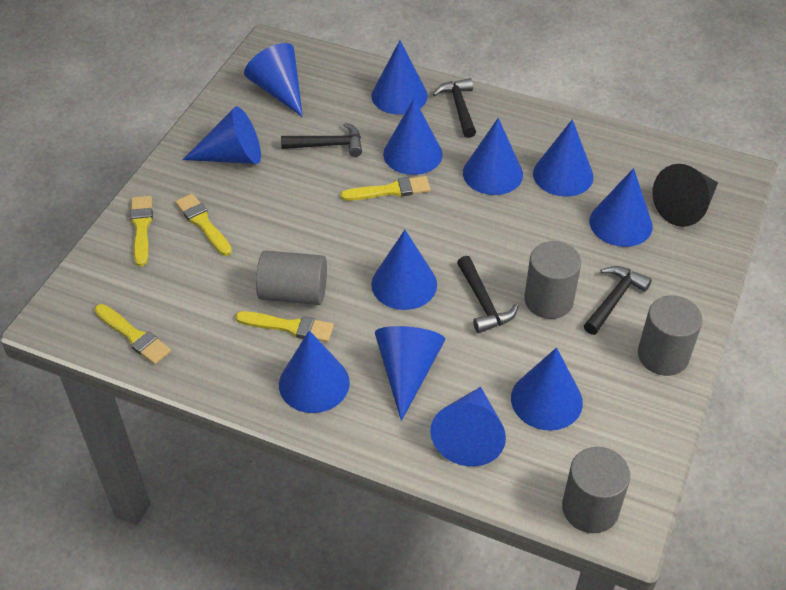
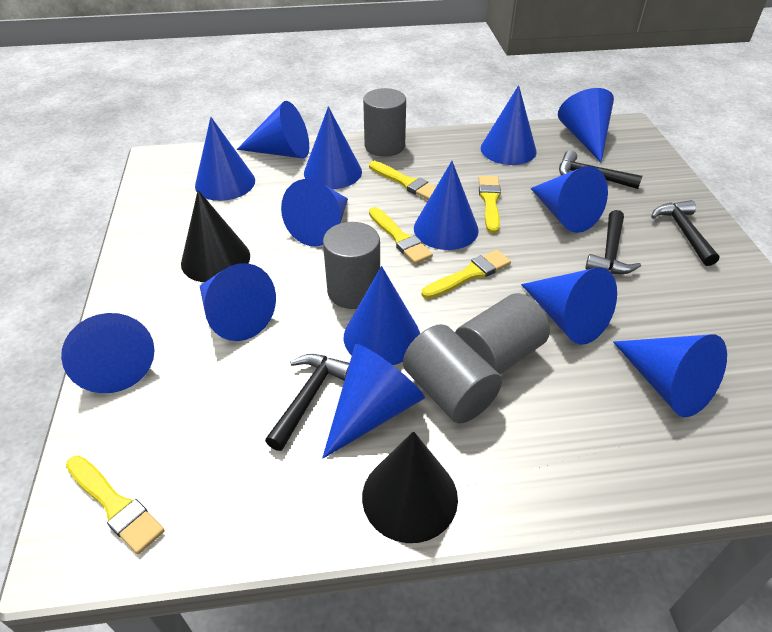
black cone: 1 -> 2
blue cone: 12 -> 14

